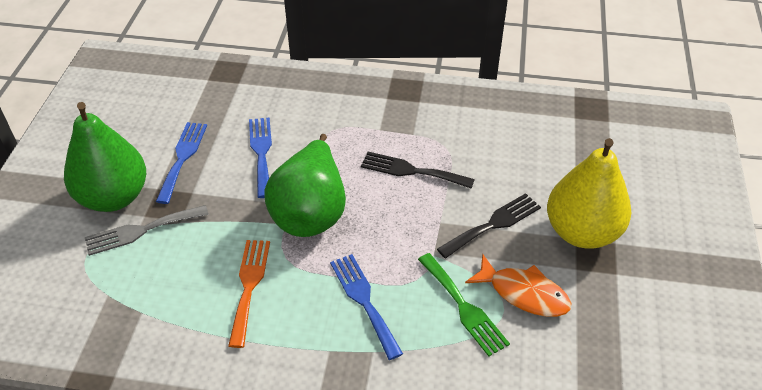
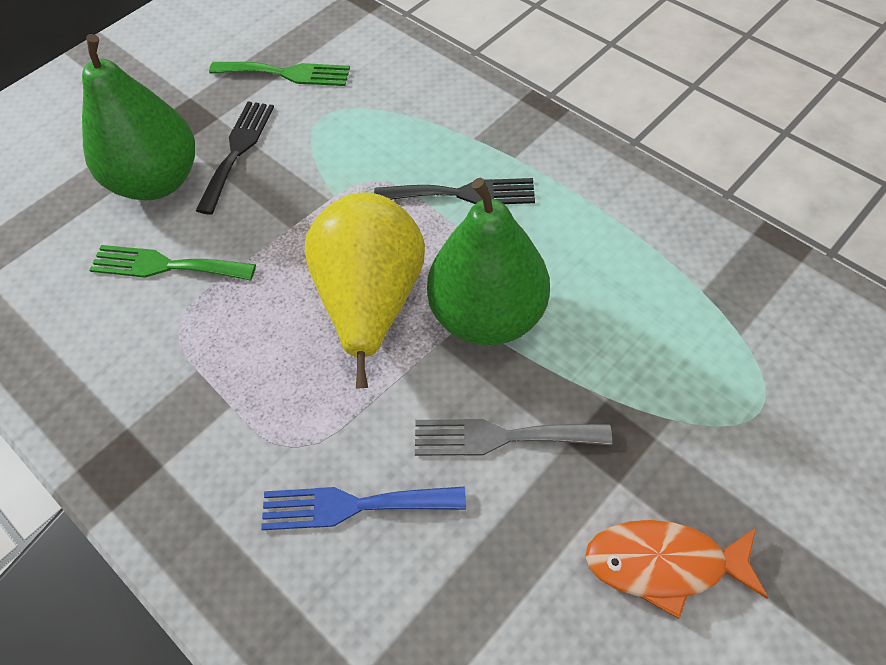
blue fork: 3 -> 1
green fork: 1 -> 2
orange fork: 1 -> 0

